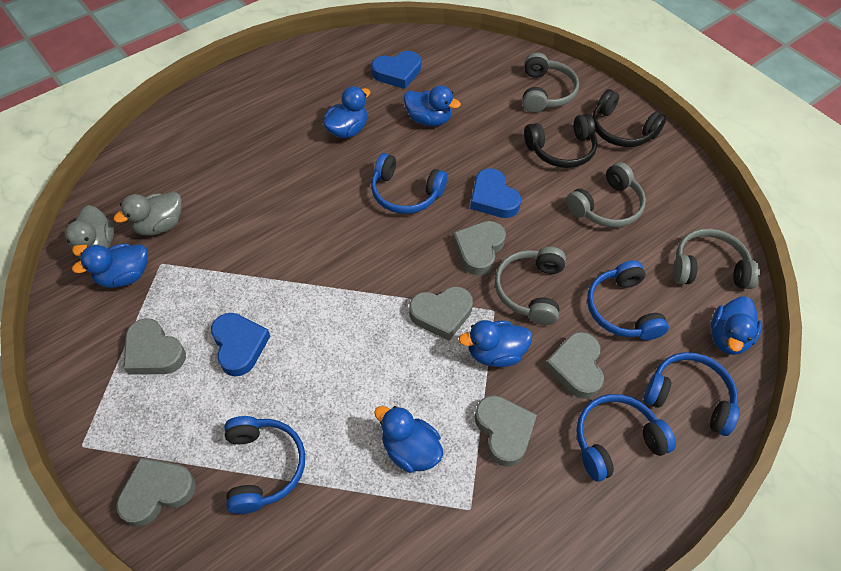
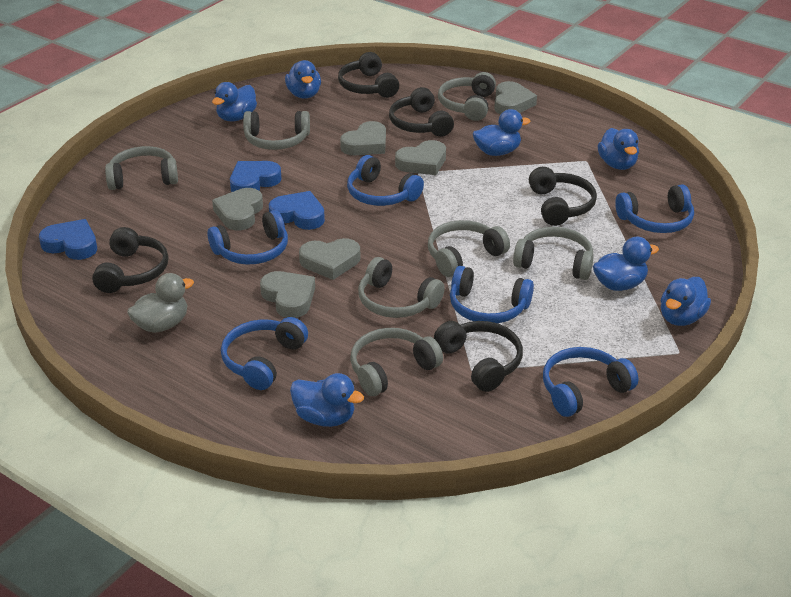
black headphones: 2 -> 5
blue duck: 6 -> 7
blue headphones: 5 -> 6
grey duck: 2 -> 1
grey headphones: 4 -> 7

